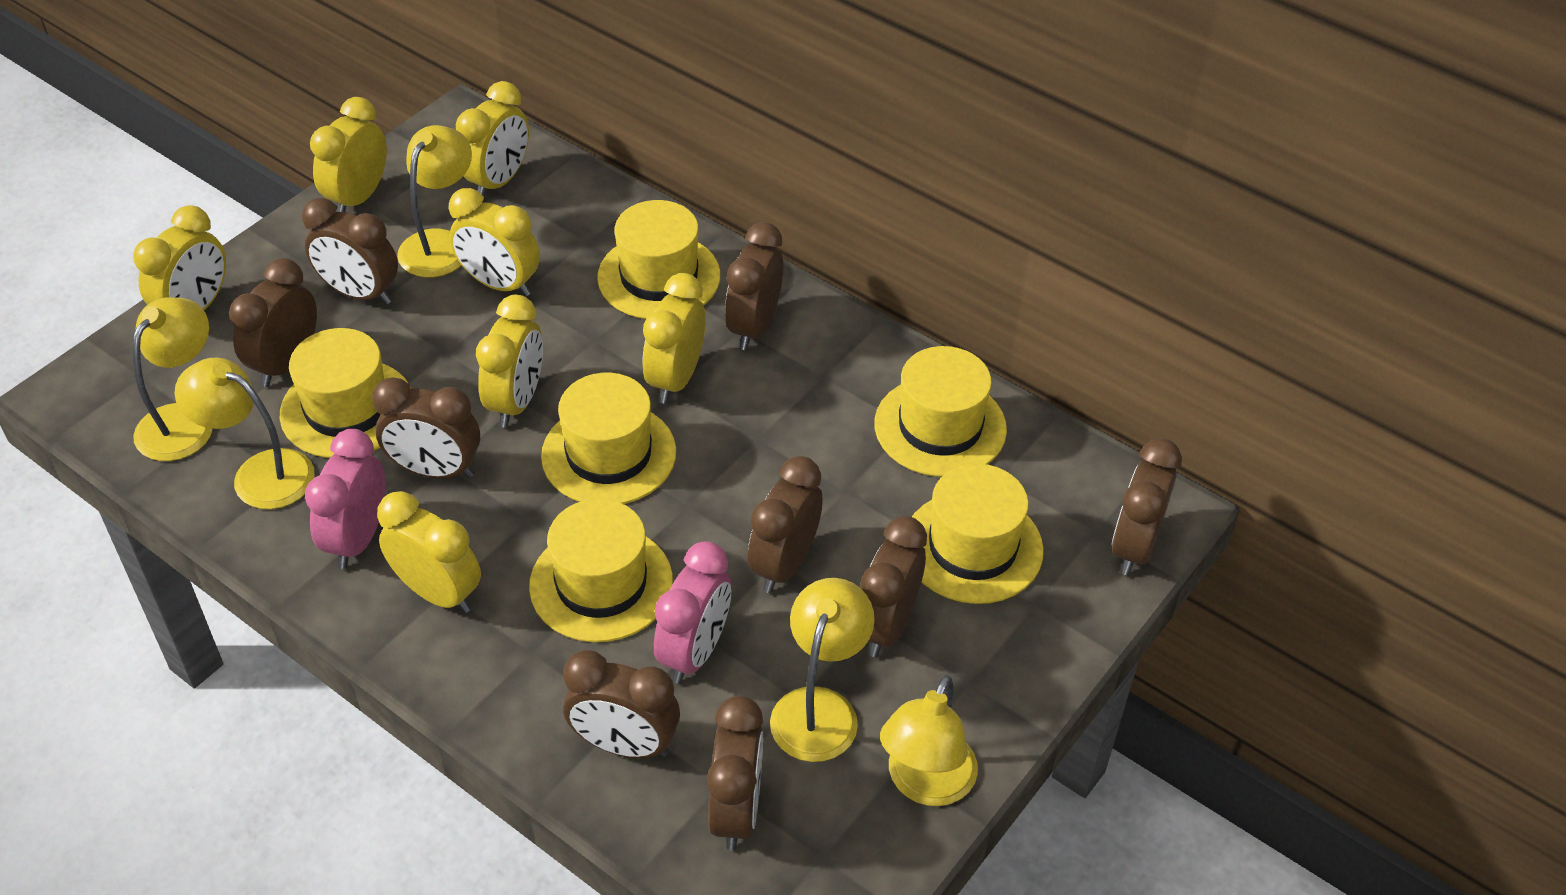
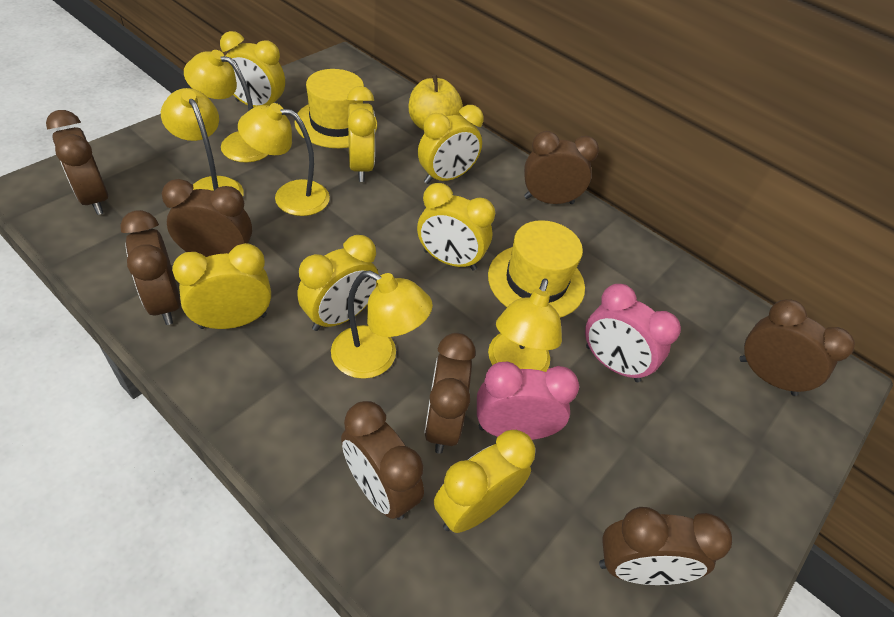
brown clock: 9 -> 8
yellow apple: 0 -> 1
yellow hat: 6 -> 2

